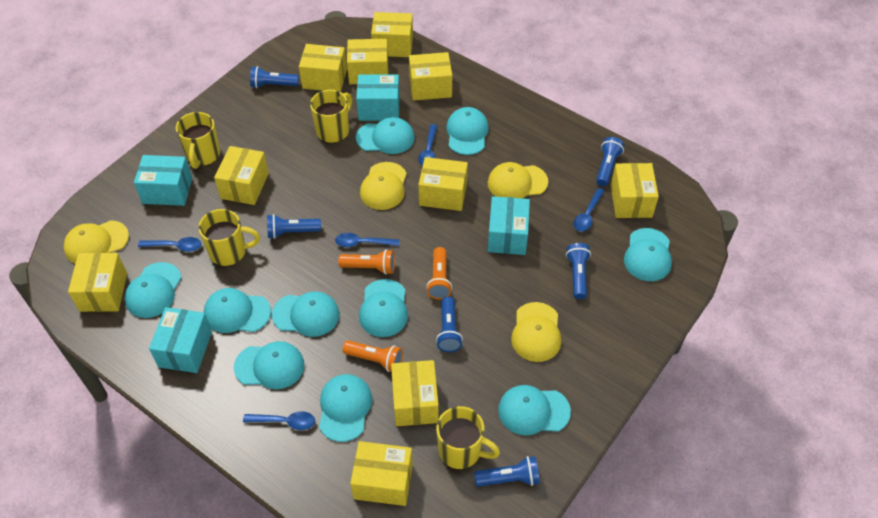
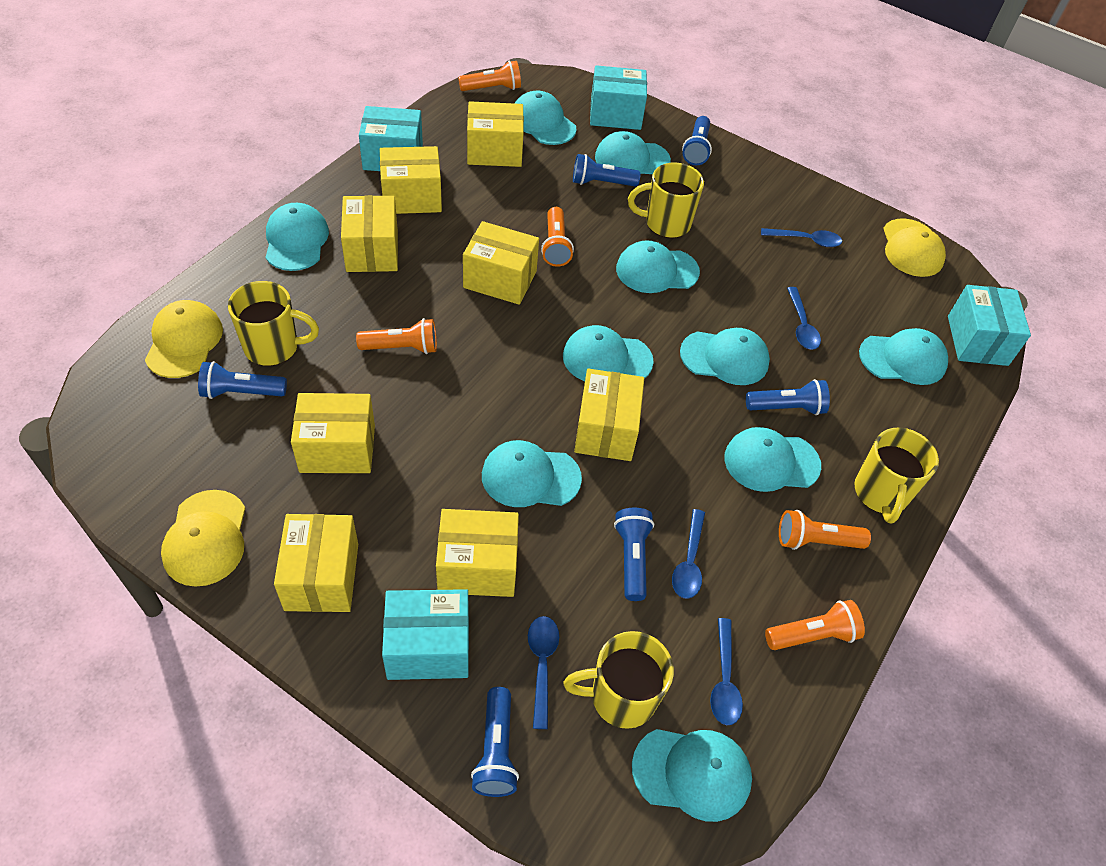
orange flashlight: 3 -> 5
yellow box: 10 -> 8
yellow cap: 4 -> 3

